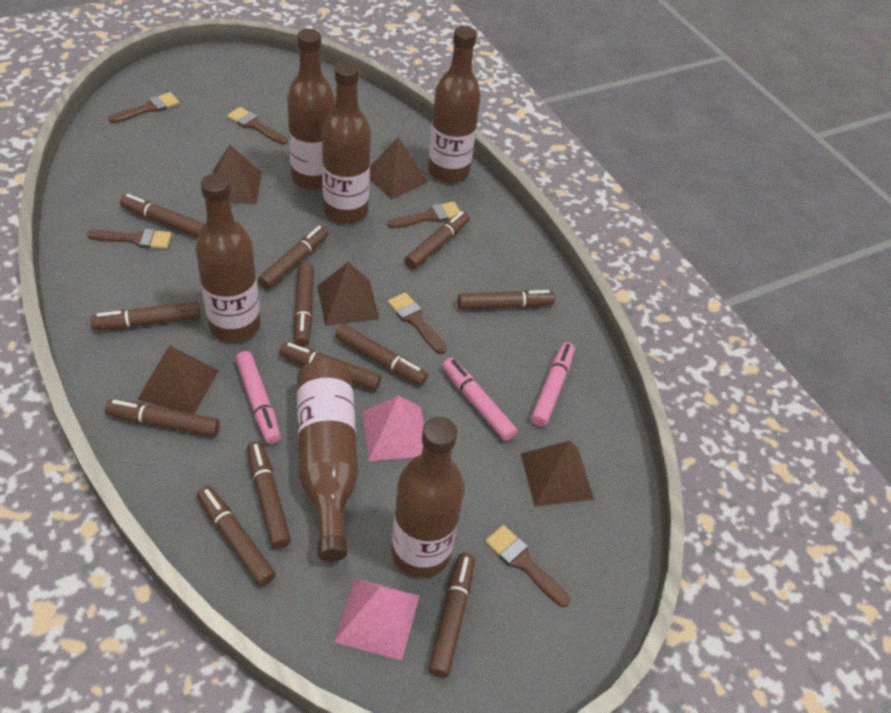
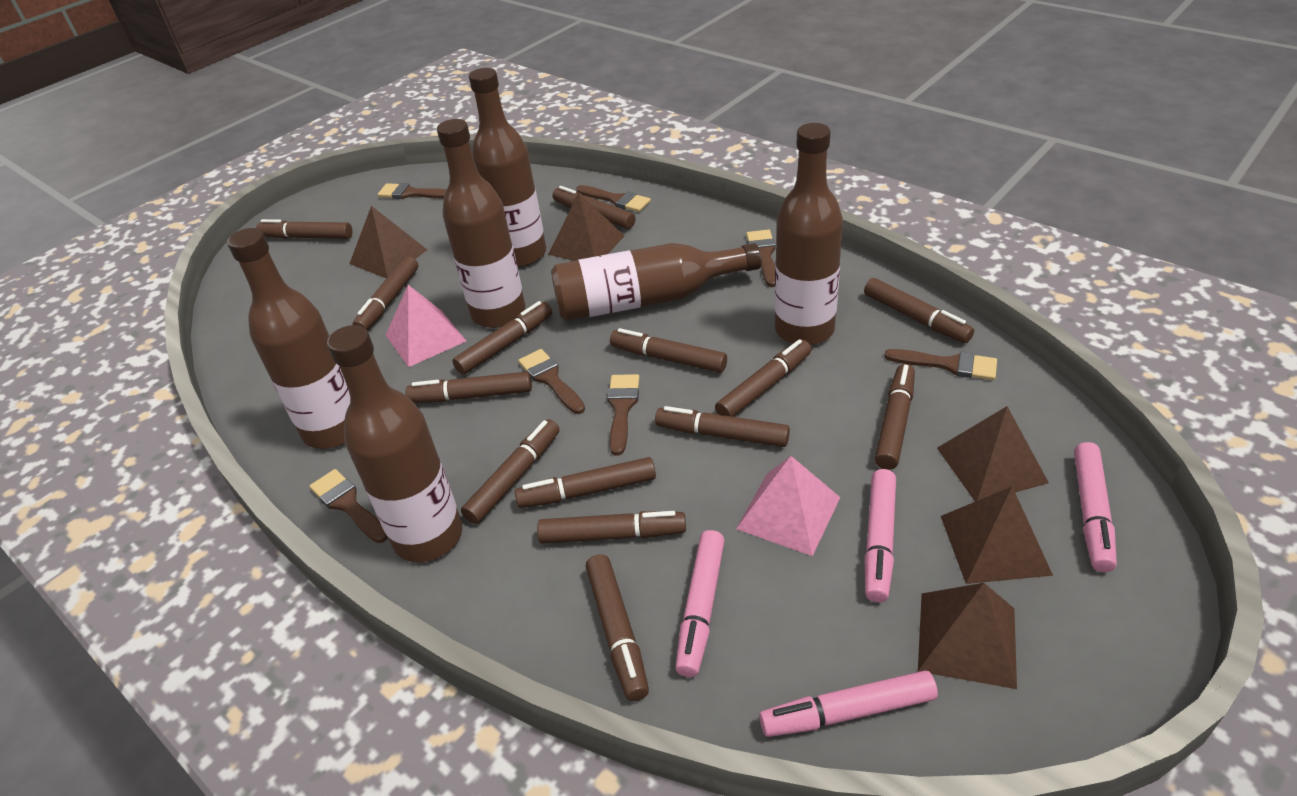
brown brush: 6 -> 7
brown marker: 12 -> 14
pink marker: 3 -> 4

